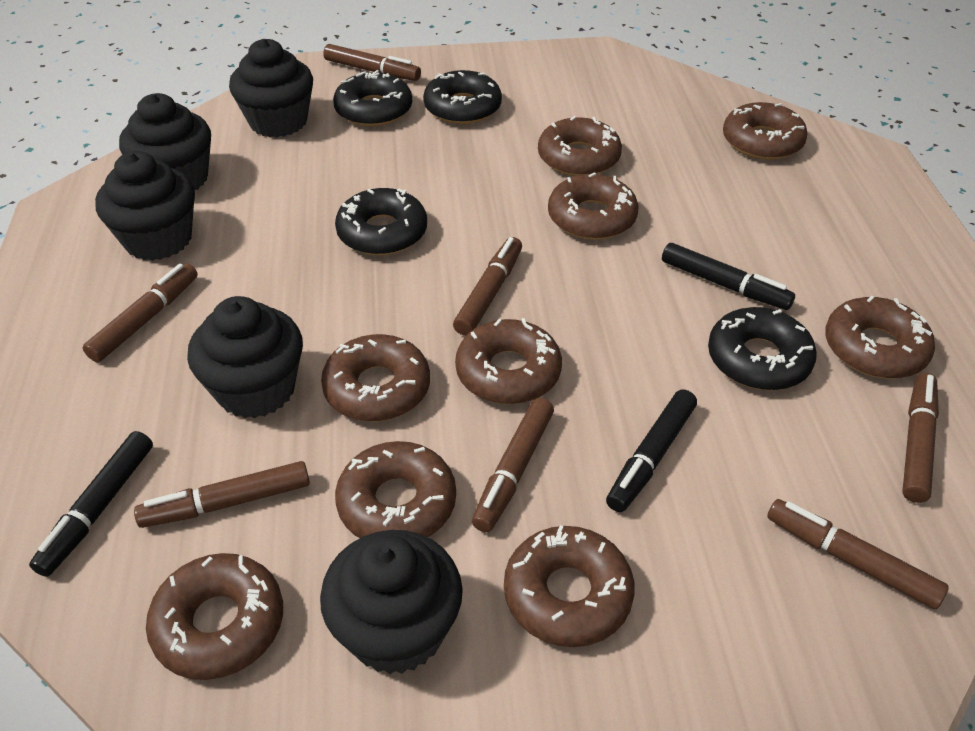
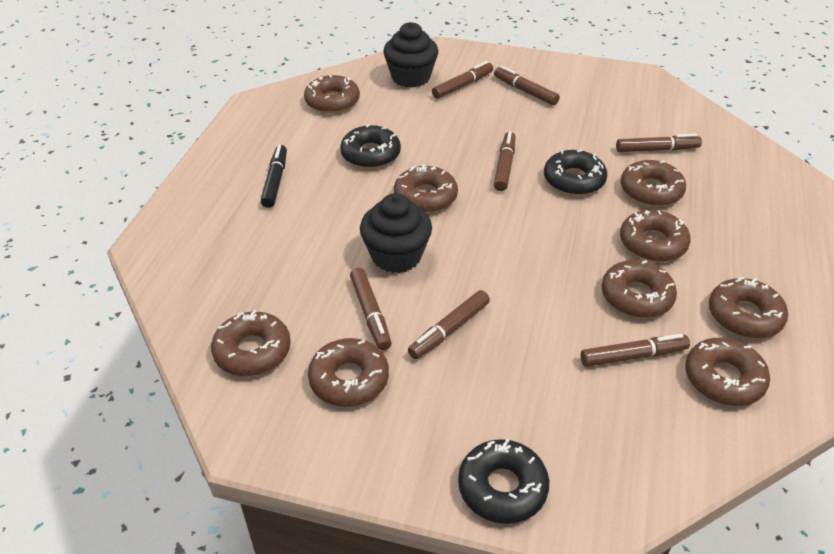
black cupcake: 5 -> 2
black donut: 4 -> 3
black marker: 3 -> 1

